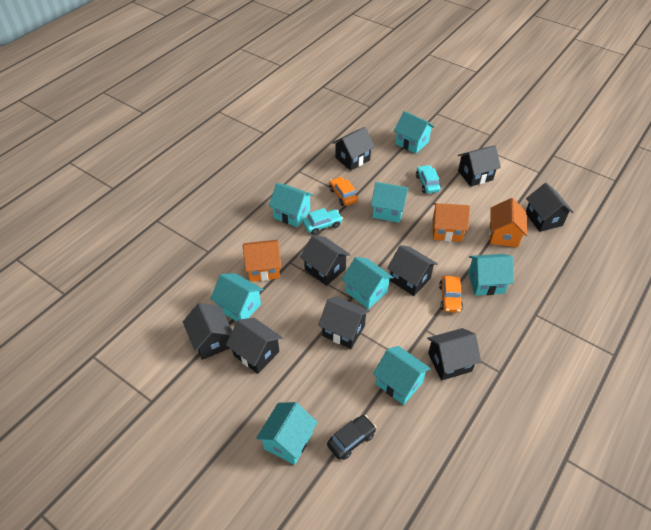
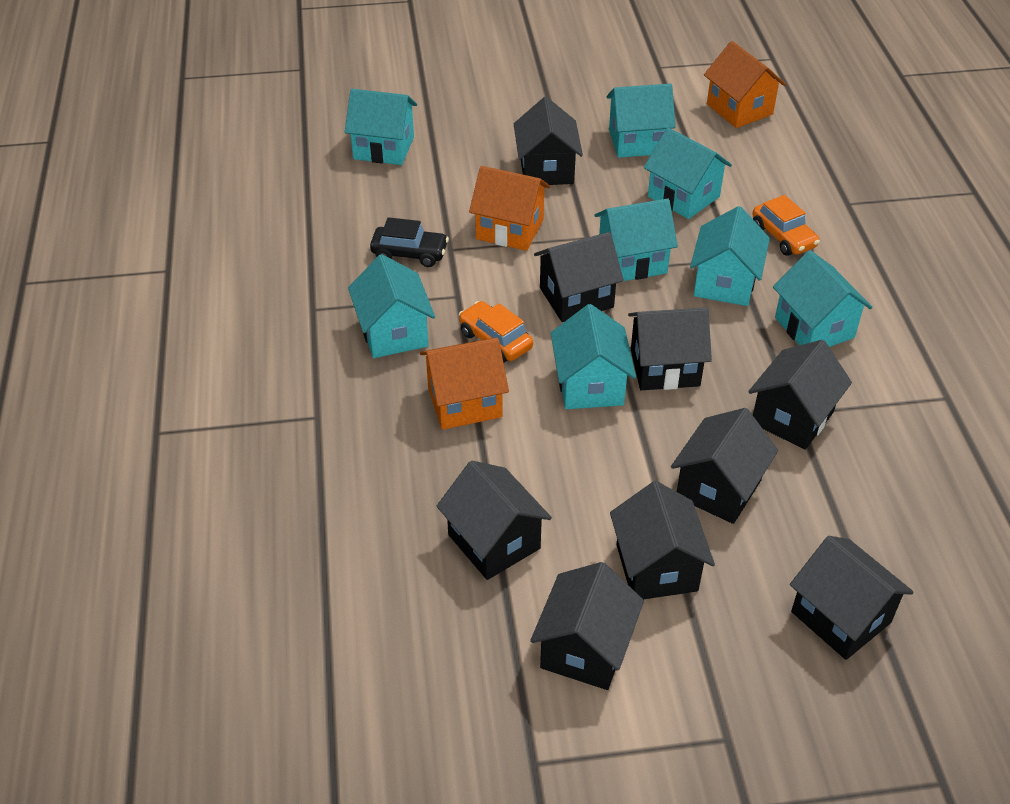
turquoise car: 2 -> 0

